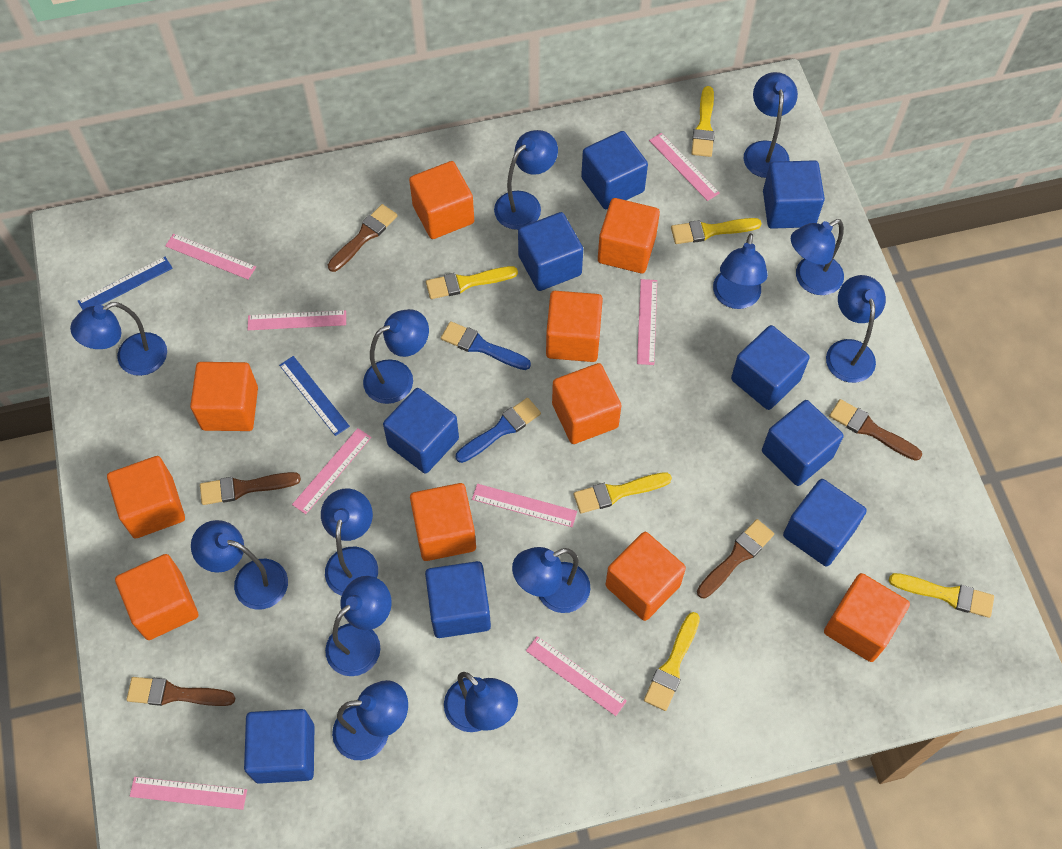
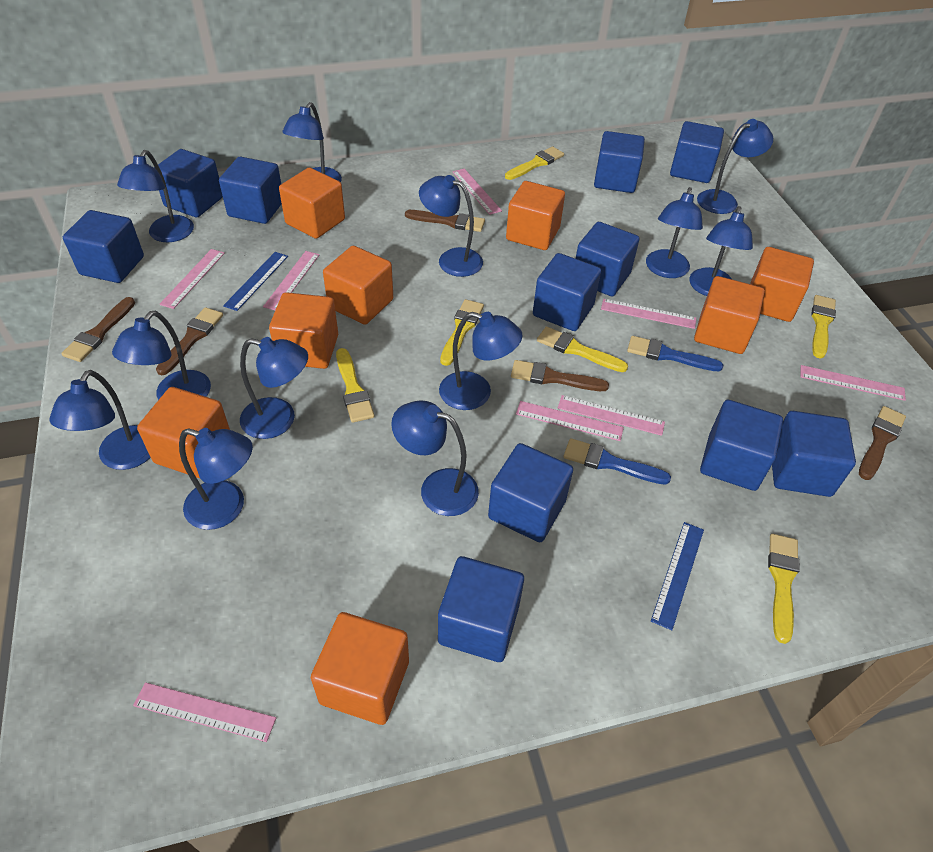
blue cube: 9 -> 11
blue lamp: 13 -> 12
orange cube: 10 -> 8

